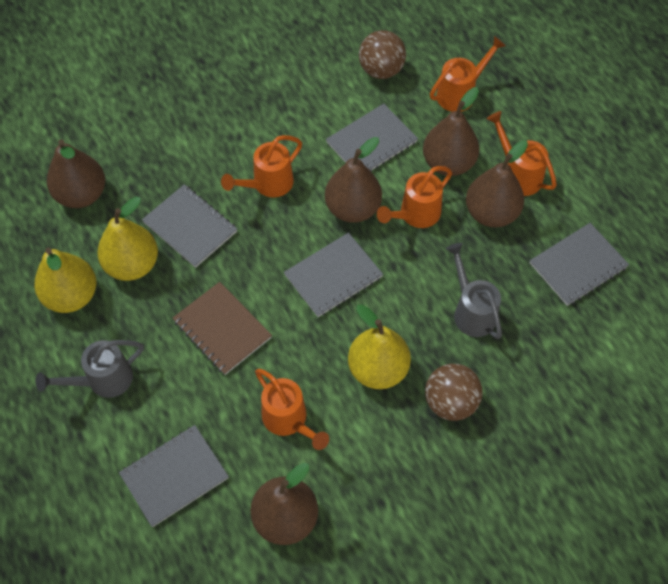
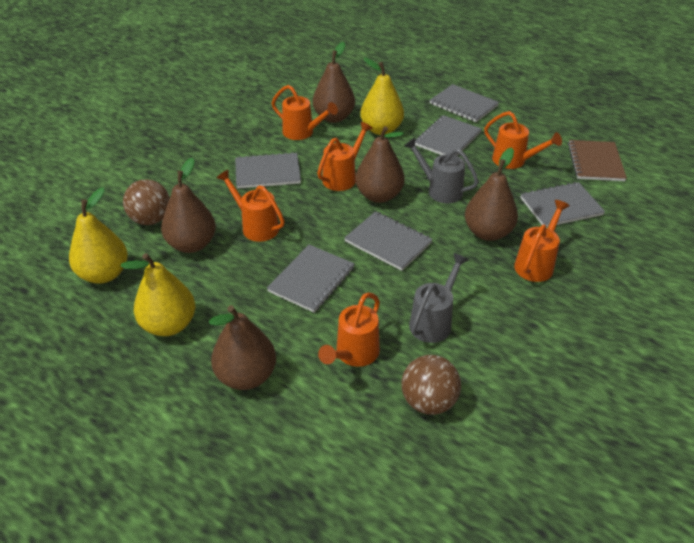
grey notebook: 5 -> 6
orange watering can: 5 -> 6

